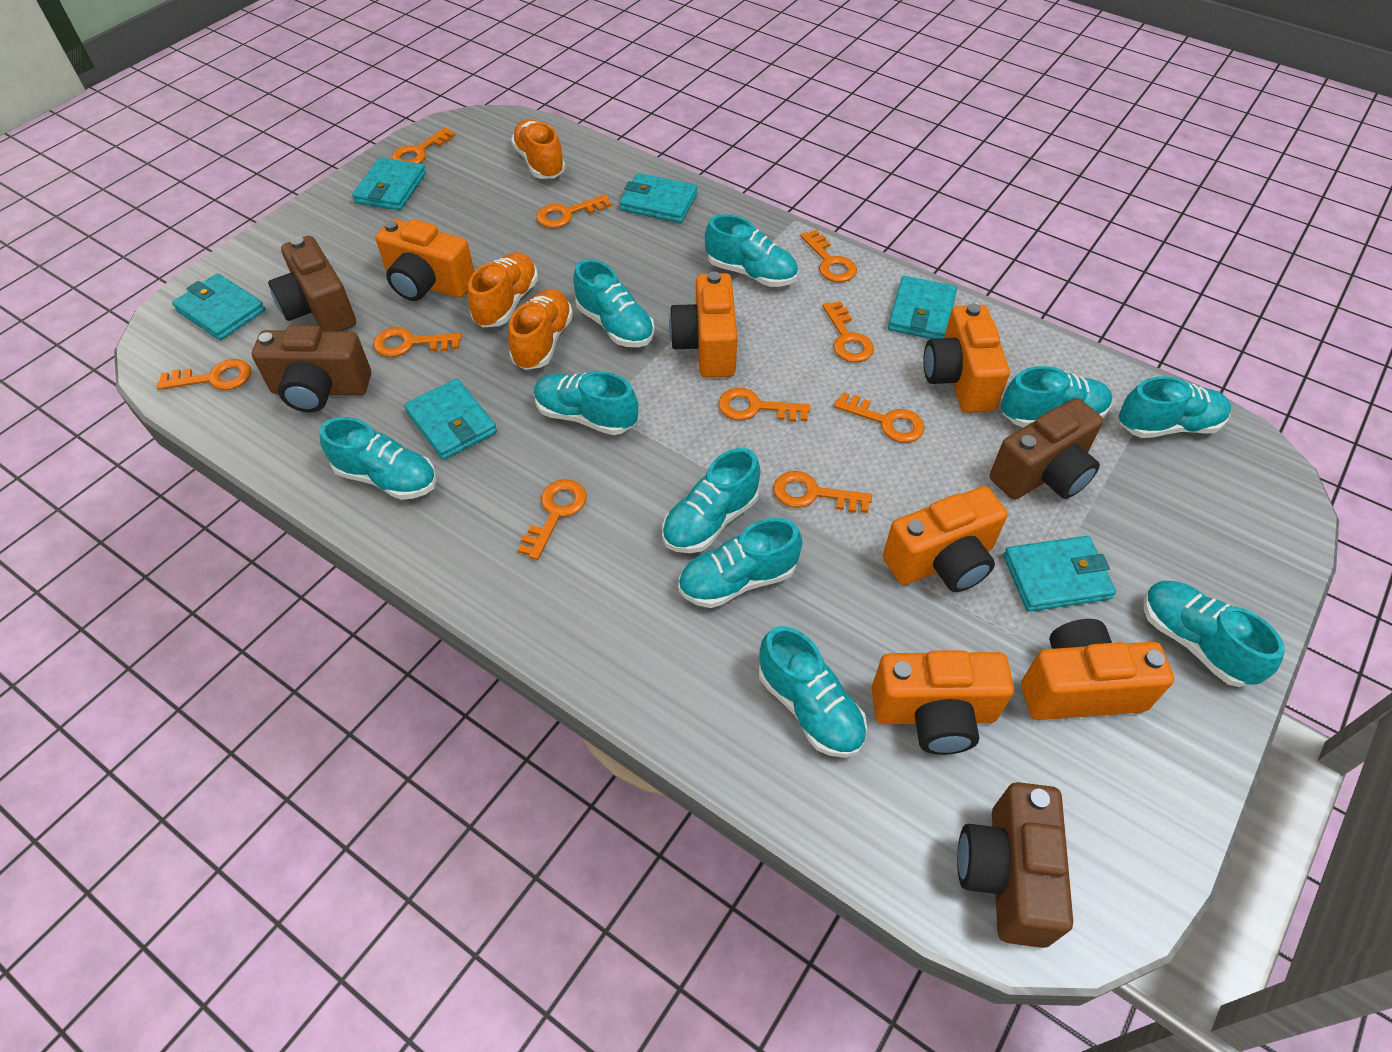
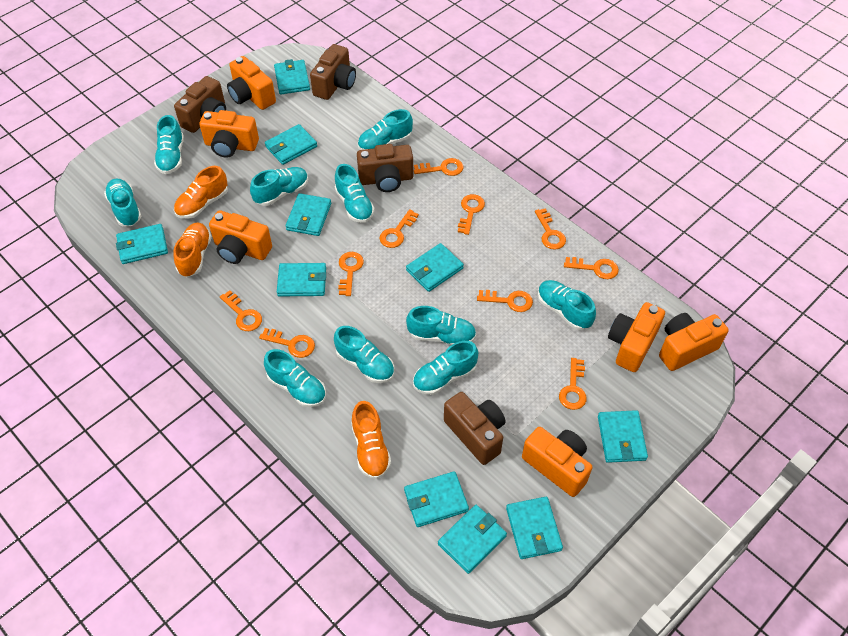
turquoise wallet: 6 -> 10

